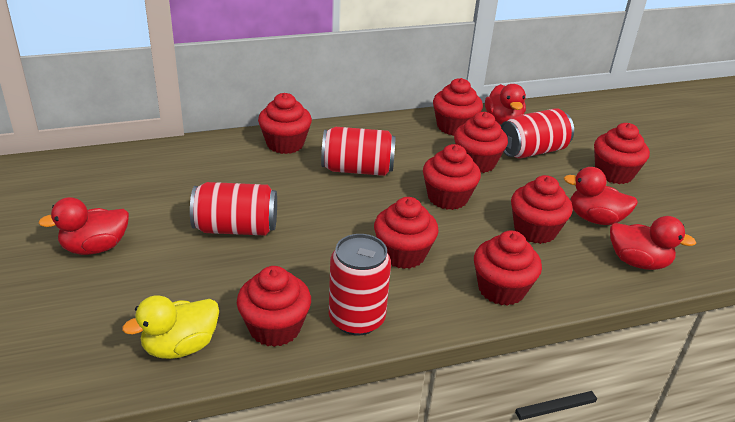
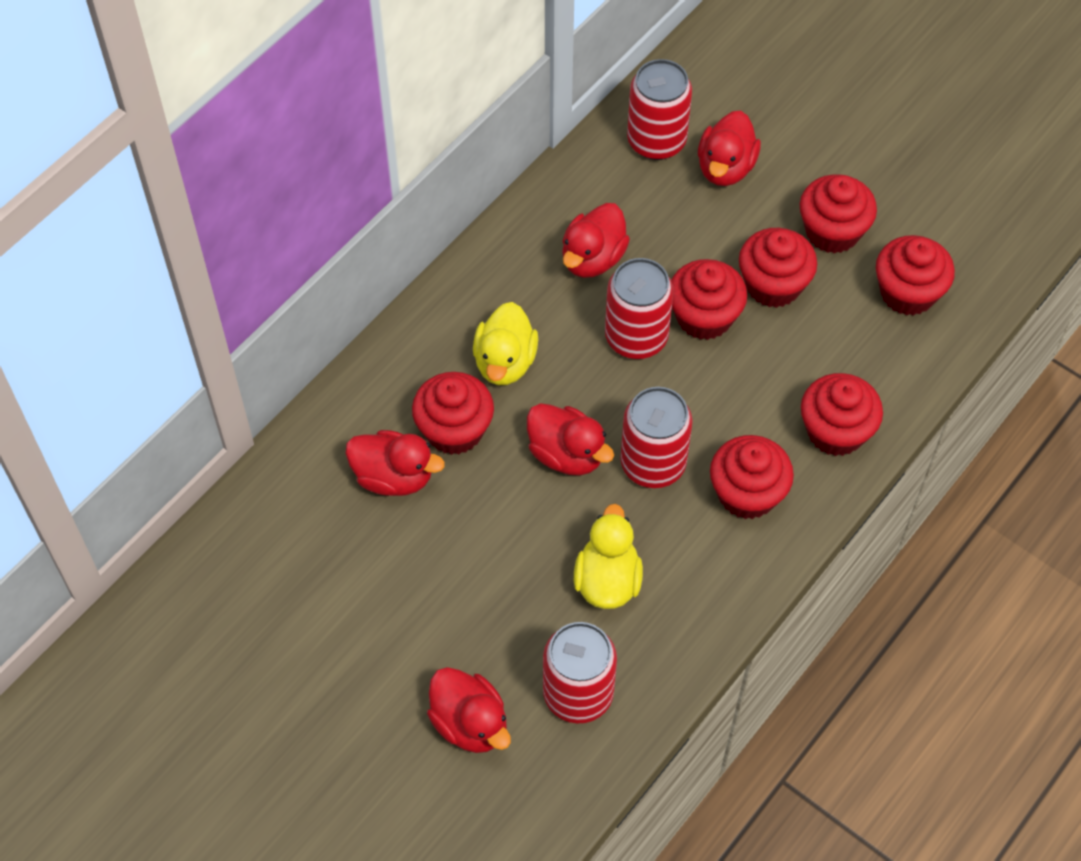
red cupcake: 9 -> 7
red duck: 4 -> 5
yellow duck: 1 -> 2

